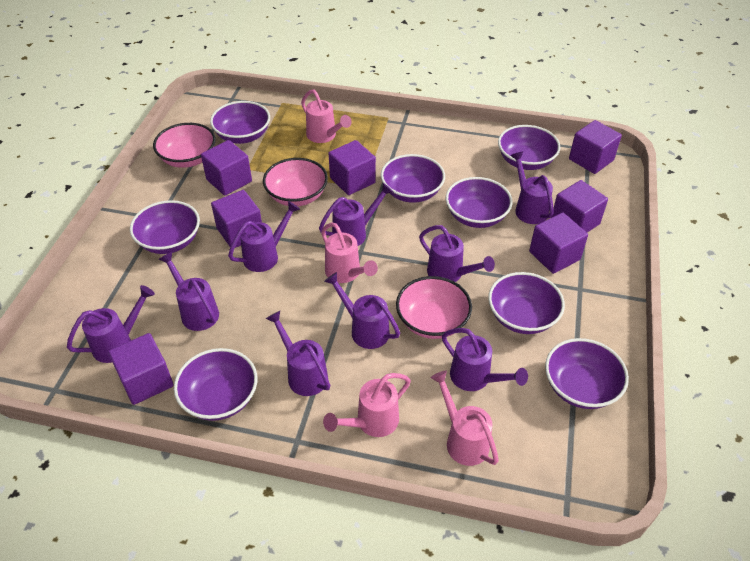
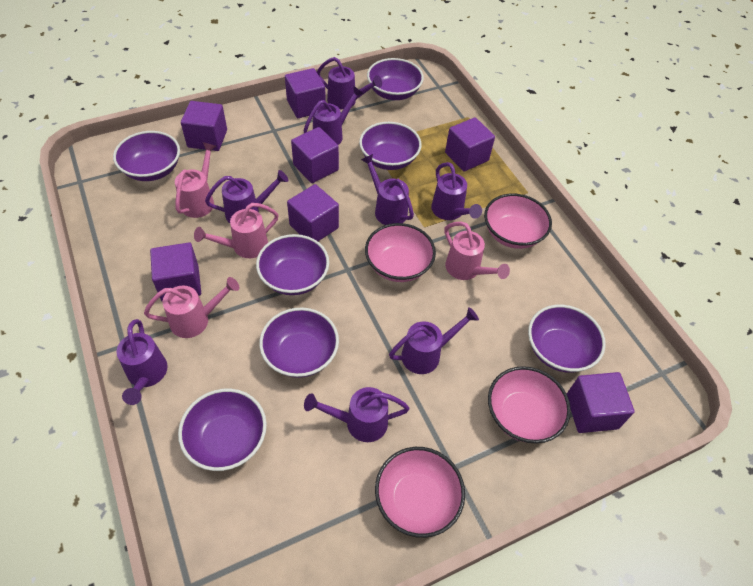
pink bowl: 3 -> 4
purple bowl: 8 -> 7
purple watering can: 9 -> 8

